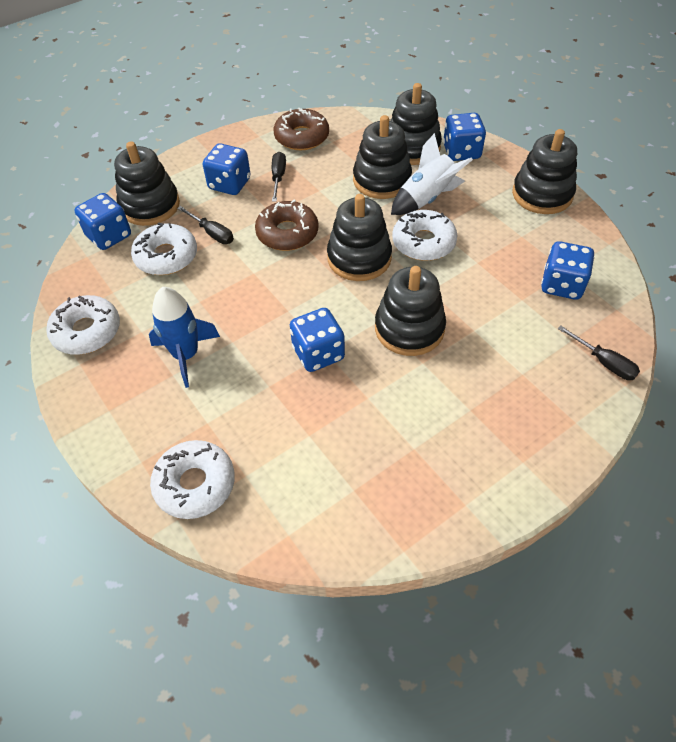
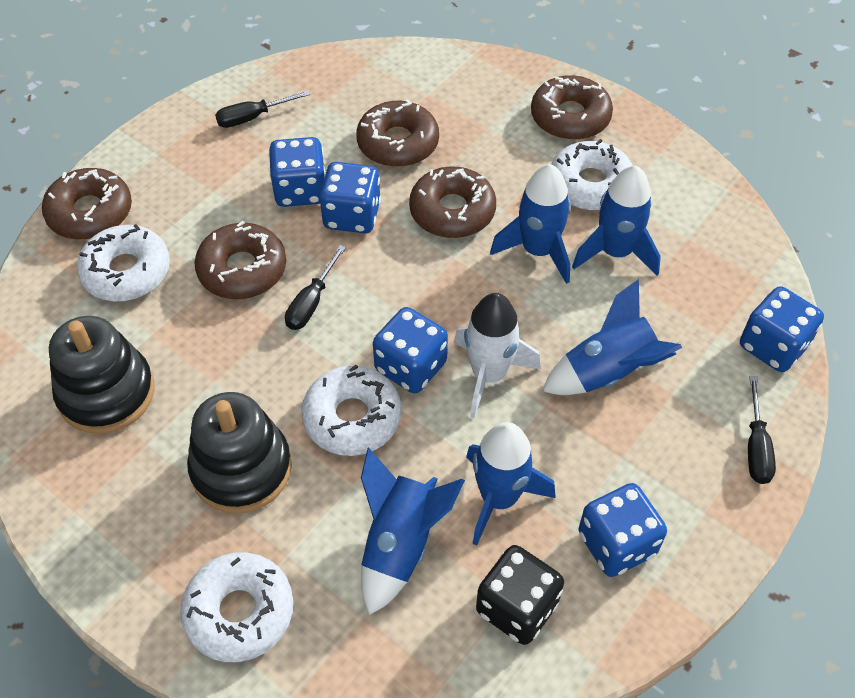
black dice: 0 -> 1
black stacking toy: 6 -> 2
blue rocket: 1 -> 5
brown donut: 2 -> 5

